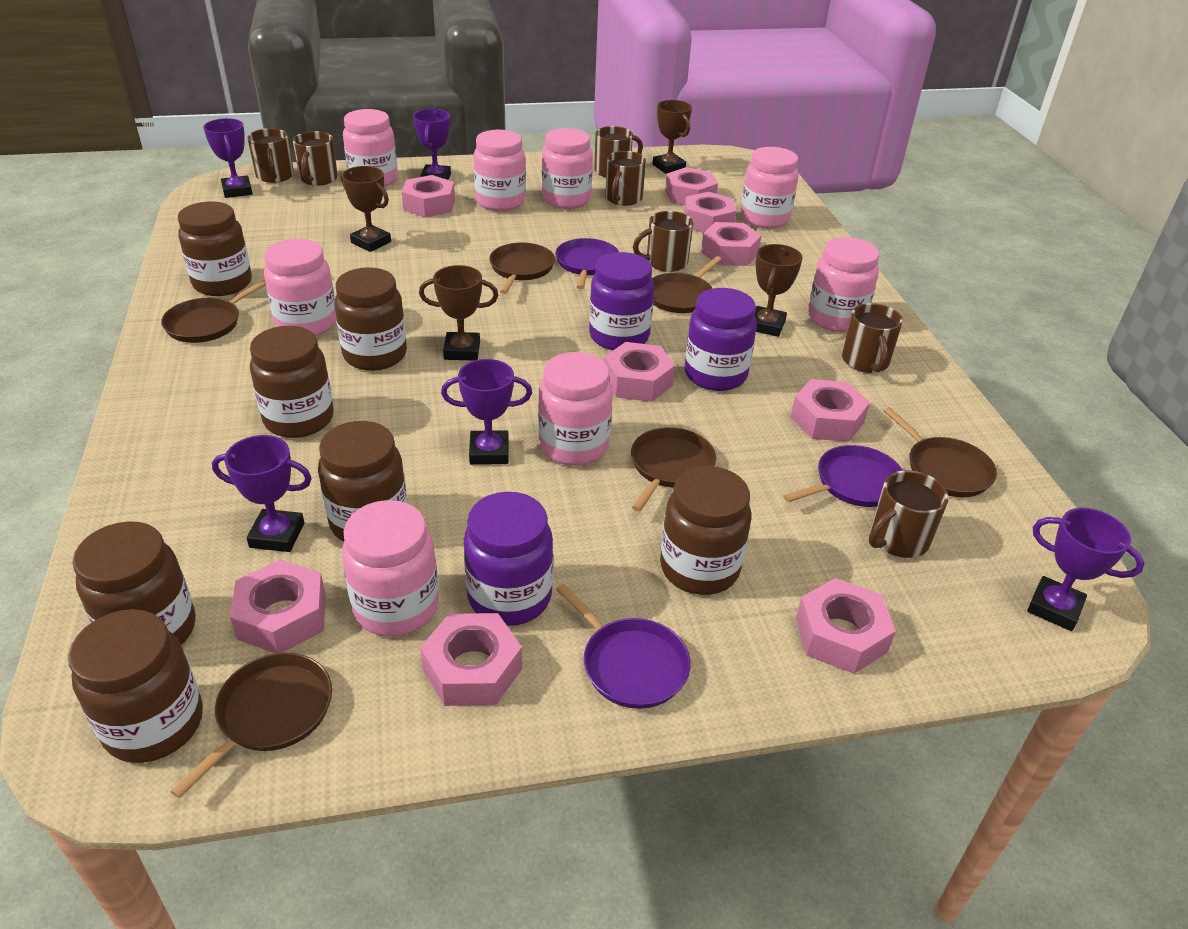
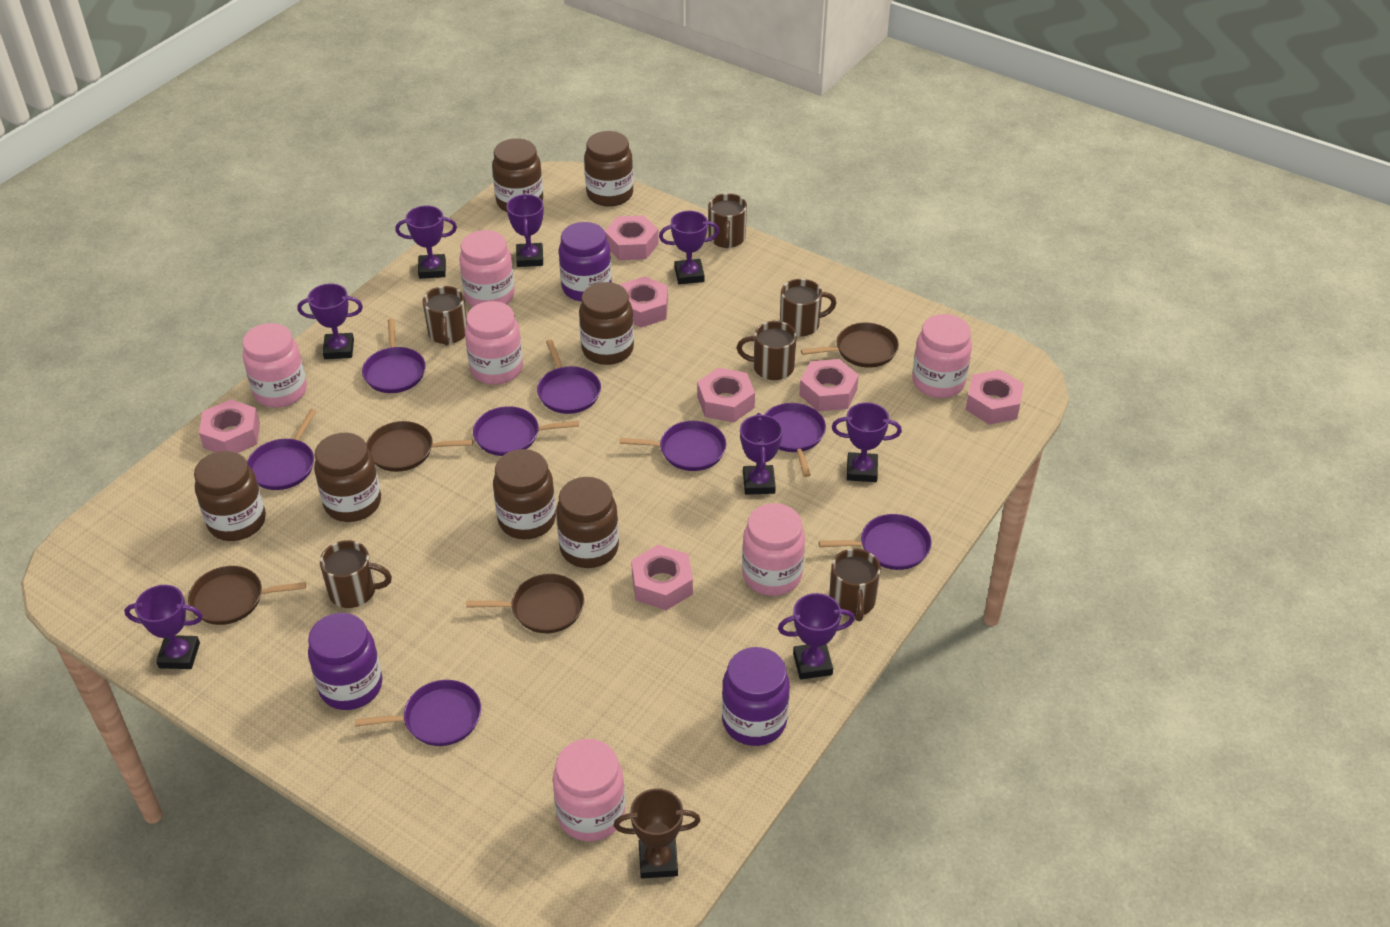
brown mug: 7 -> 6
brown pan: 6 -> 4
brown trophy: 4 -> 1
pink jar: 8 -> 6
pink nut: 9 -> 7
purple pan: 3 -> 8
purple trophy: 5 -> 8

